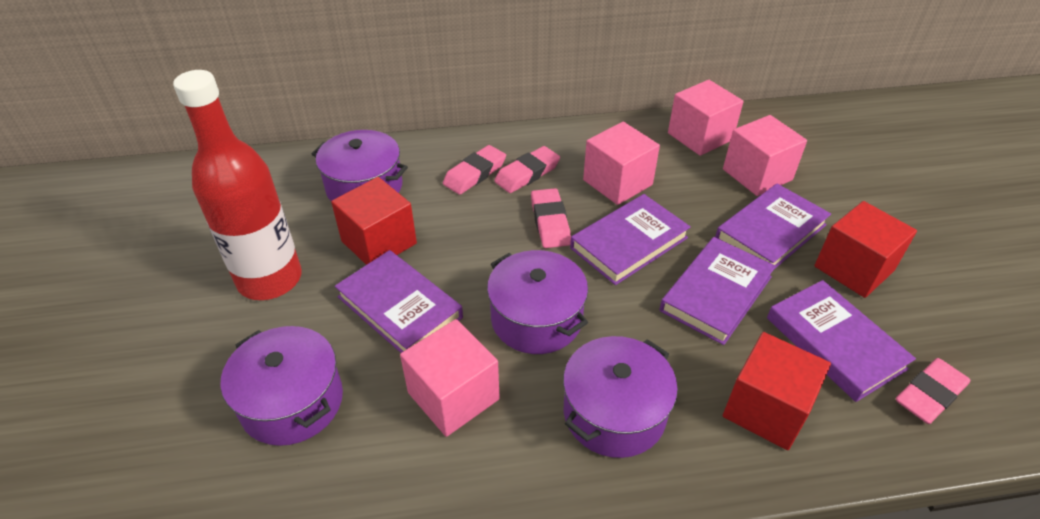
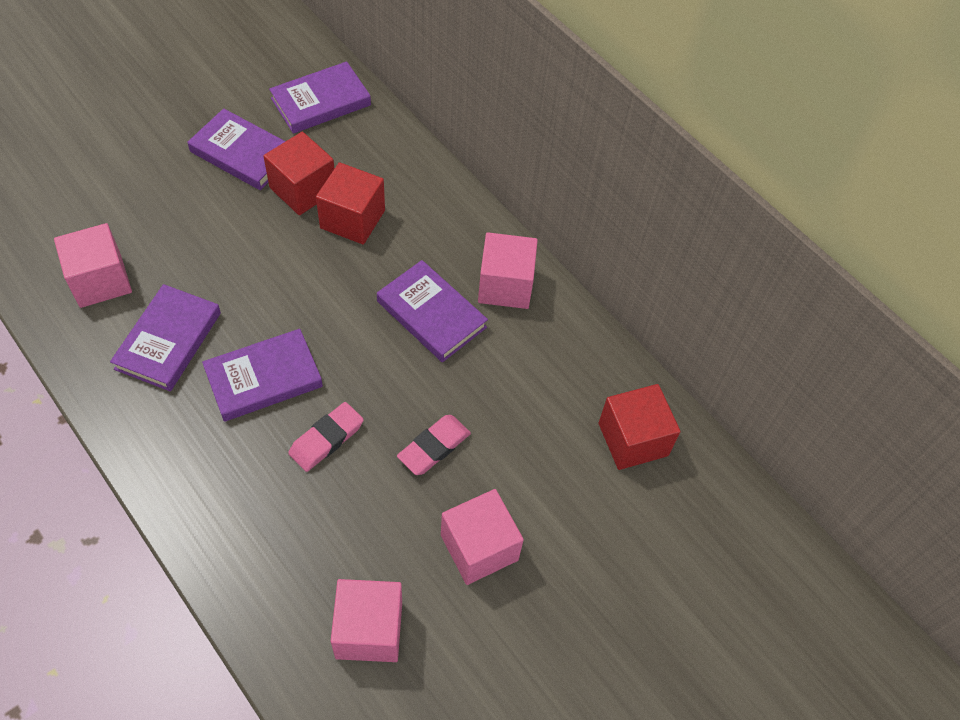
pink eraser: 4 -> 2
purple pot: 4 -> 0
red bottle: 1 -> 0

